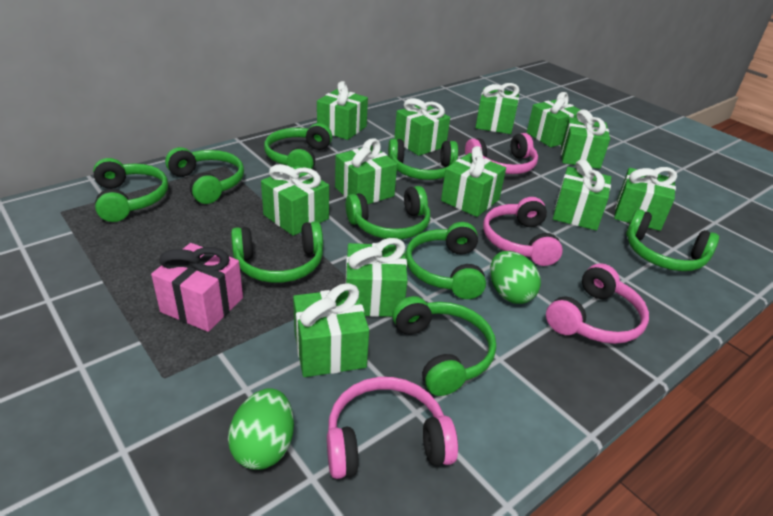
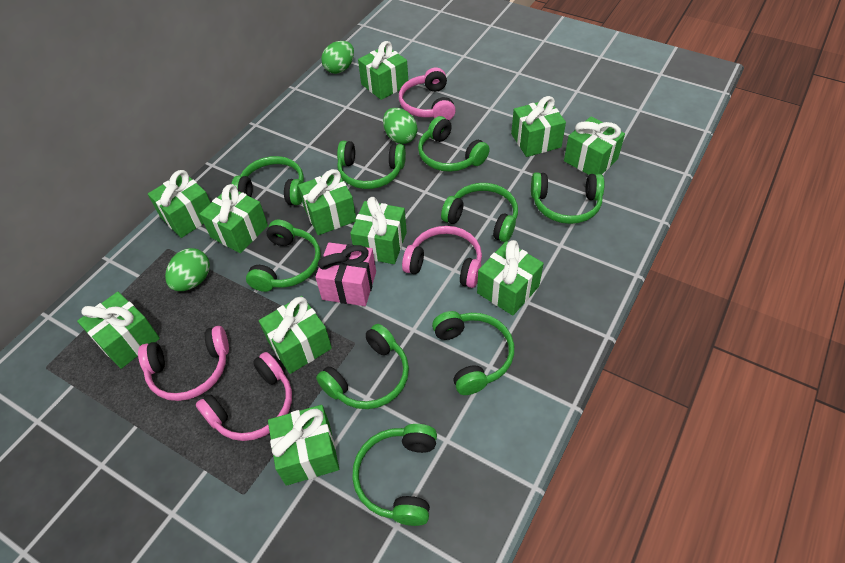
green egg: 2 -> 3
green gift: 12 -> 11

